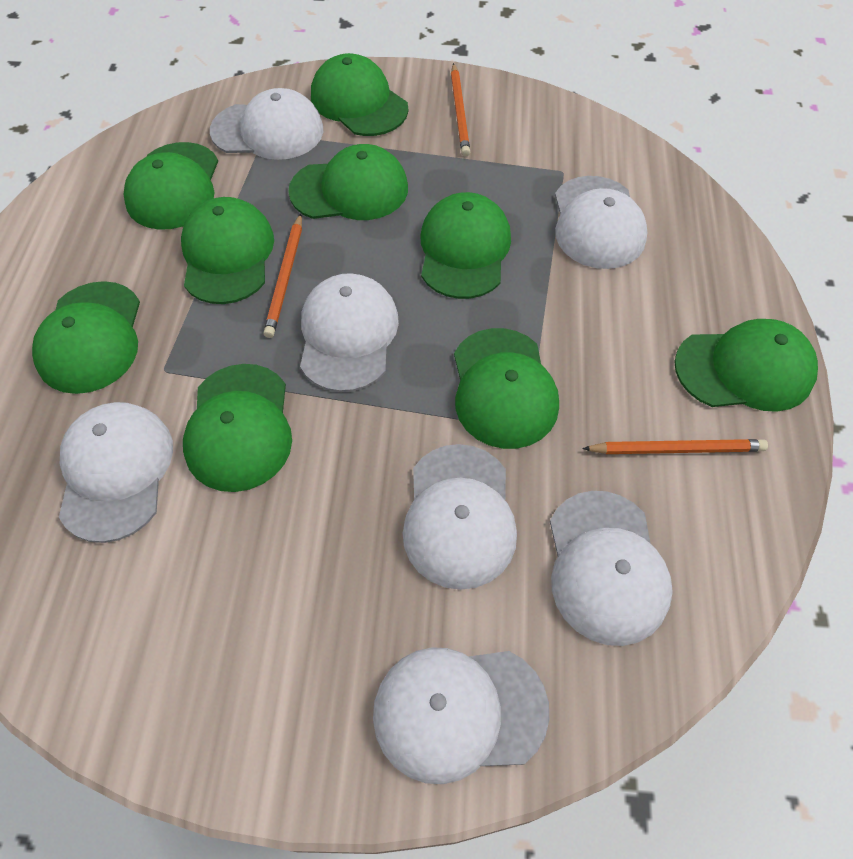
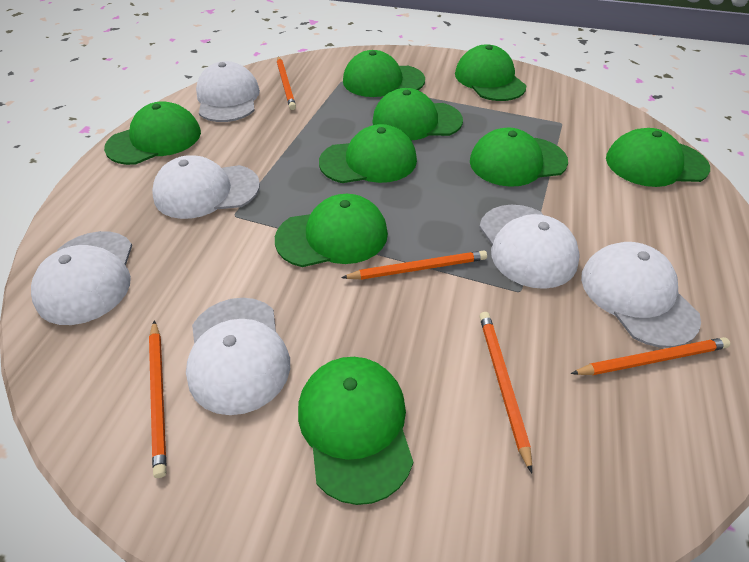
orange pencil: 3 -> 5
white cap: 7 -> 6

